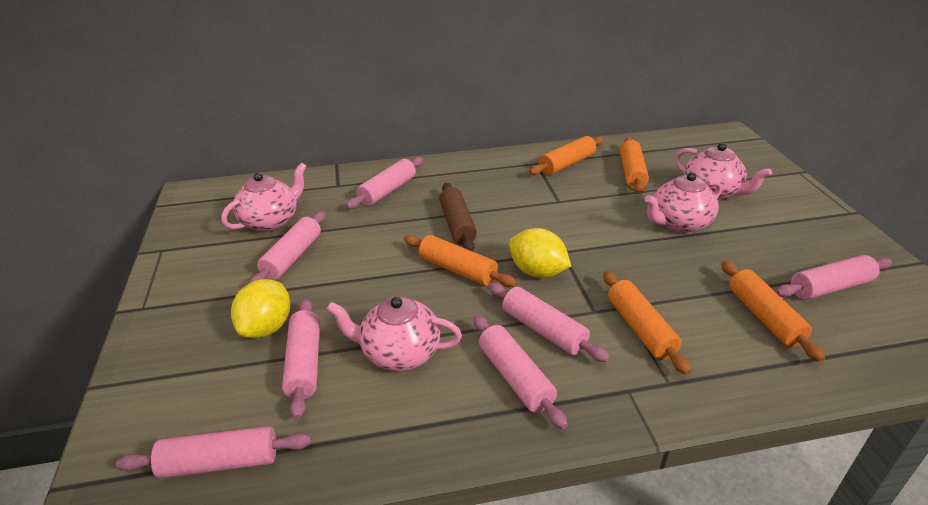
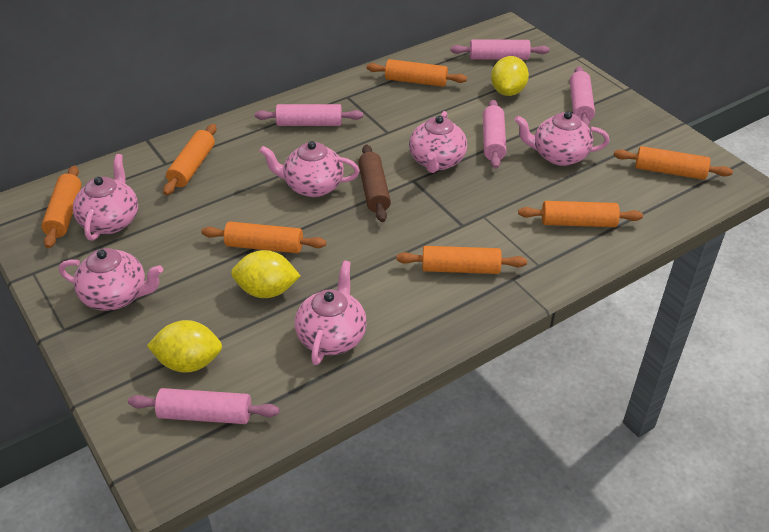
orange rolling pin: 5 -> 7
pink rolling pin: 7 -> 5
pink teapot: 4 -> 6
yellow lemon: 2 -> 3

